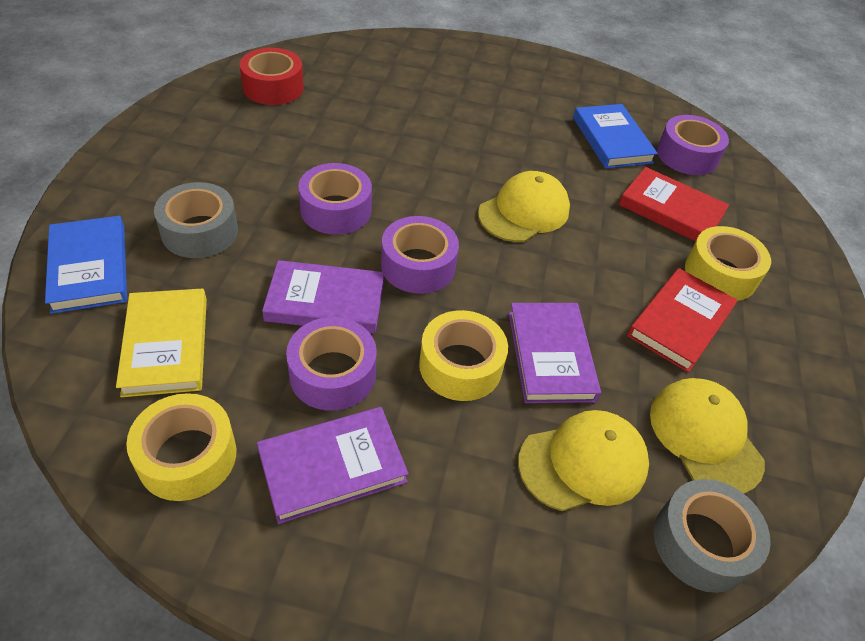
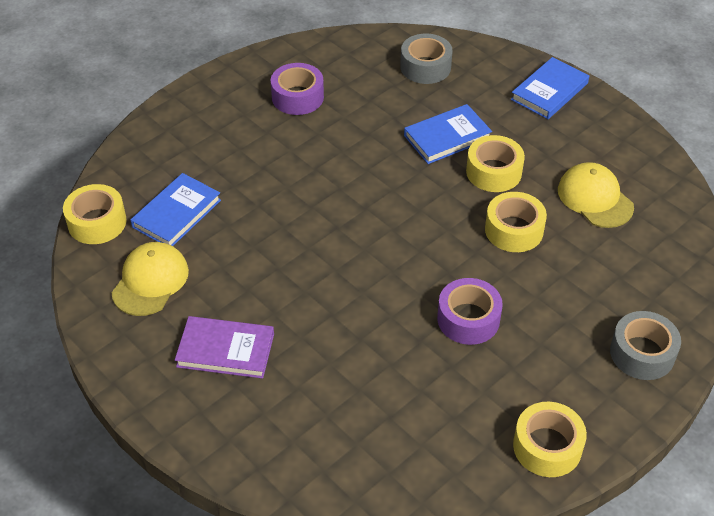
blue book: 2 -> 3
purple book: 3 -> 1
purple tape: 4 -> 2
red book: 2 -> 0
red tape: 1 -> 0
yellow book: 1 -> 0
yellow cap: 3 -> 2
yellow tape: 3 -> 4

